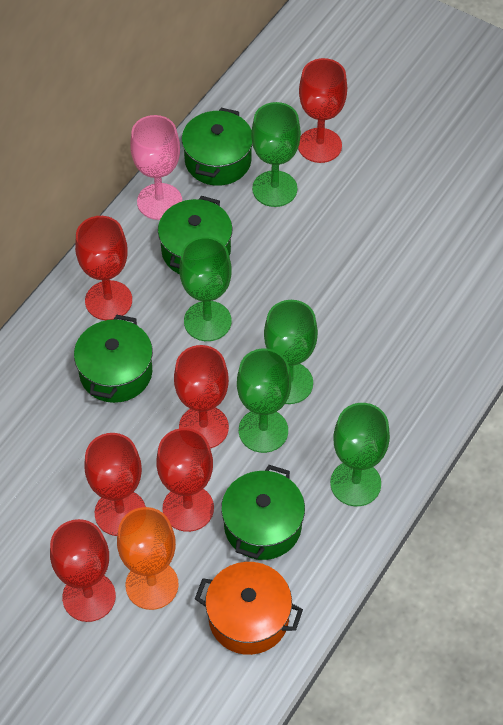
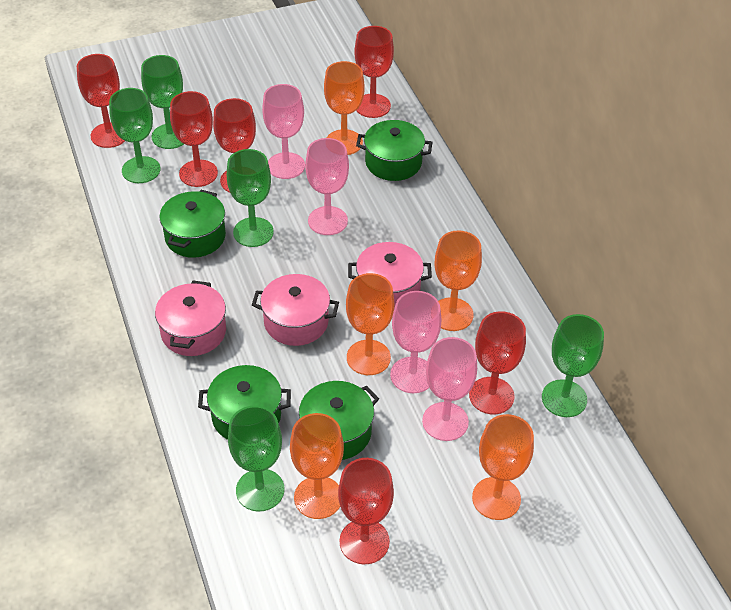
orange goblet: 1 -> 5
orange pot: 1 -> 0
pink goblet: 1 -> 4
pink pot: 0 -> 3

